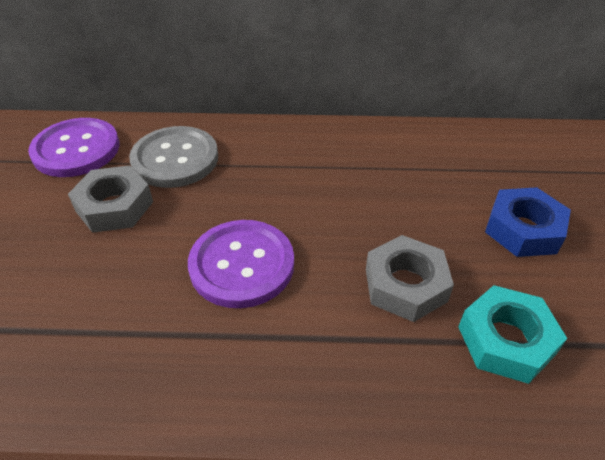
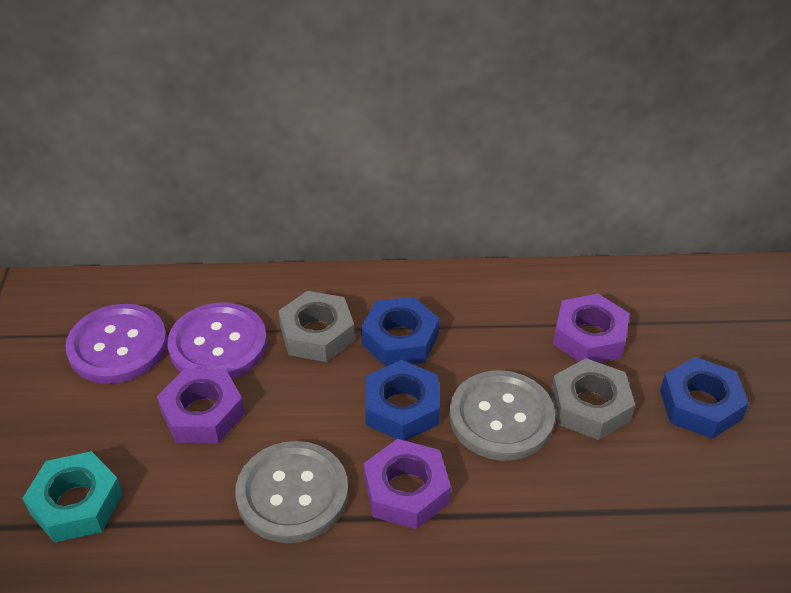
blue nut: 1 -> 3
grey button: 1 -> 2
purple nut: 0 -> 3

